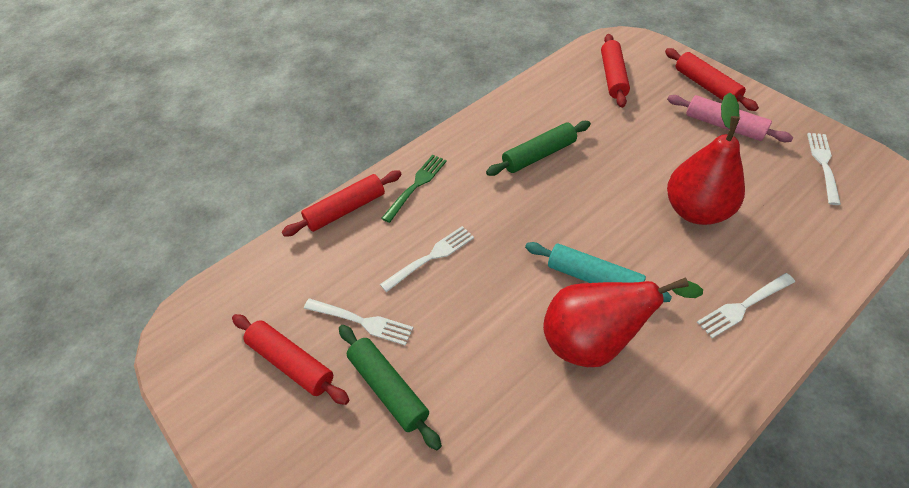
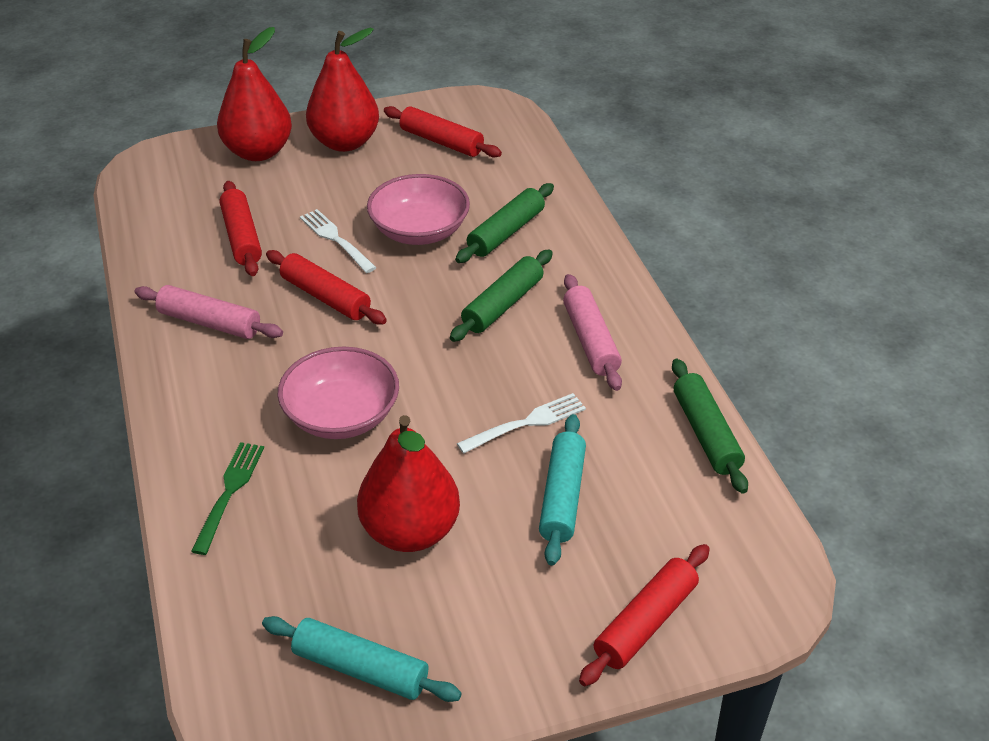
green rolling pin: 2 -> 3
pink bowl: 0 -> 2
pink rolling pin: 1 -> 2
red pear: 2 -> 3
turquoise rolling pin: 1 -> 2
white fork: 4 -> 2

